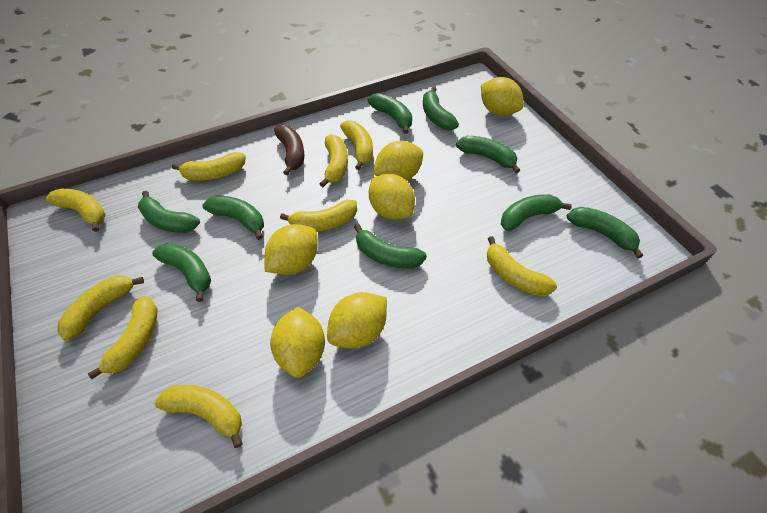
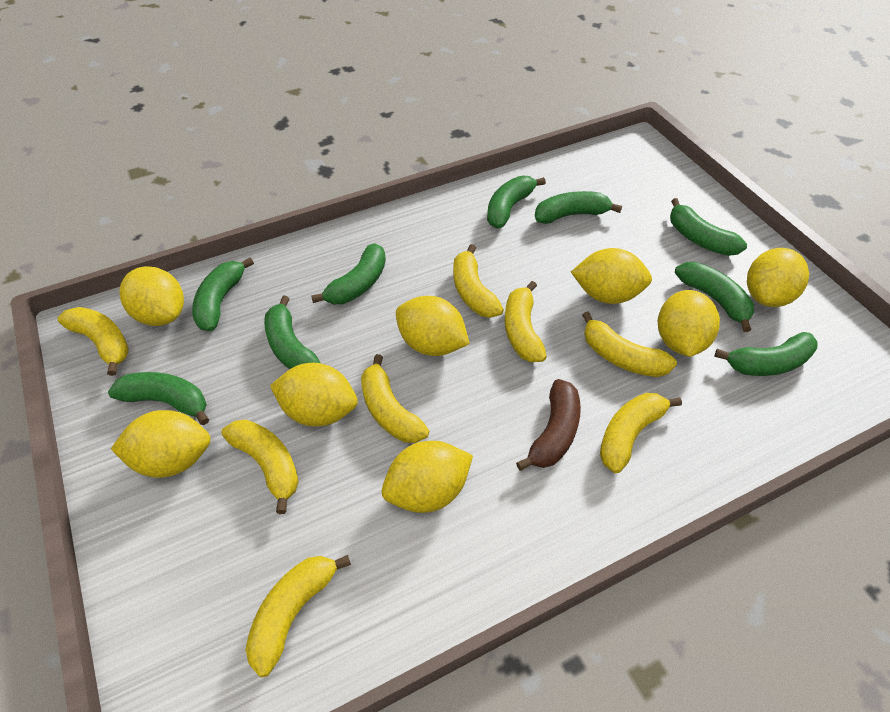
yellow banana: 9 -> 8
yellow lemon: 6 -> 8

